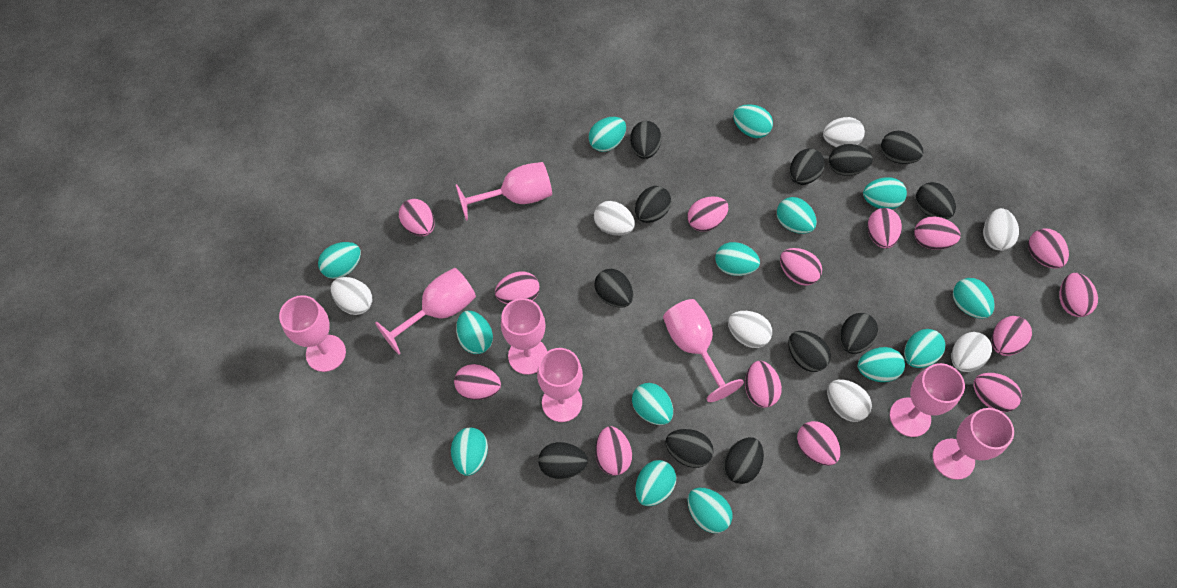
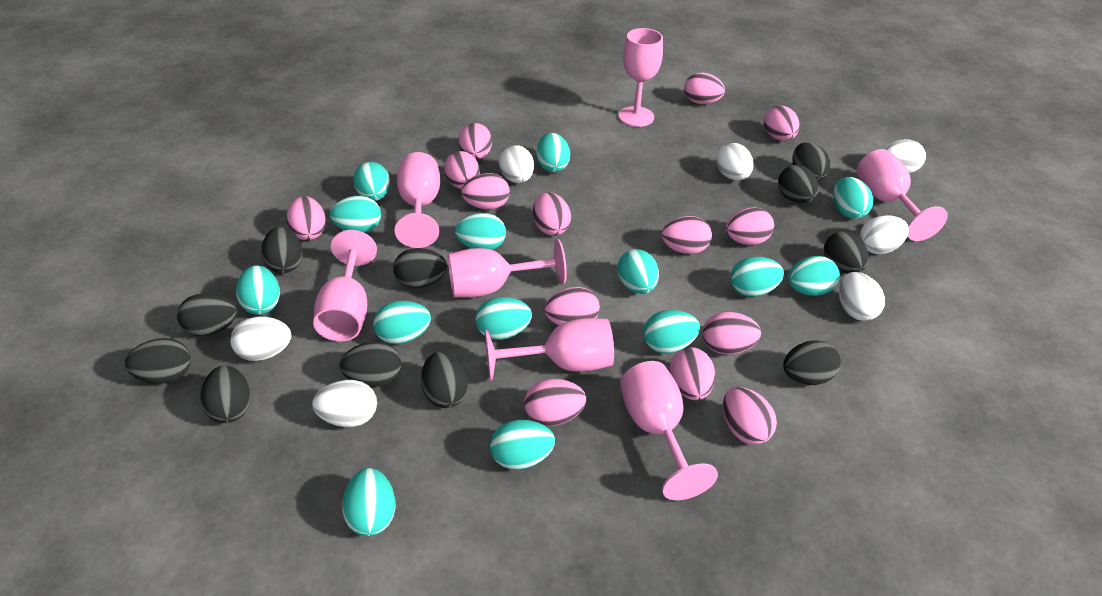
black egg: 12 -> 11
pink goblet: 8 -> 7

